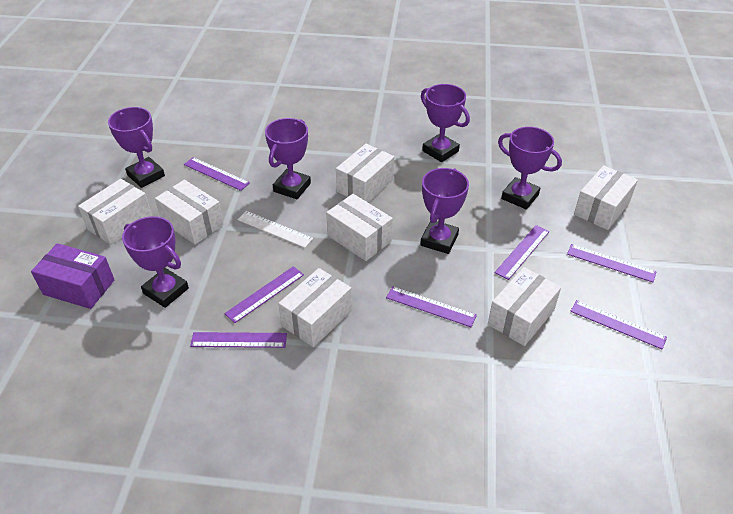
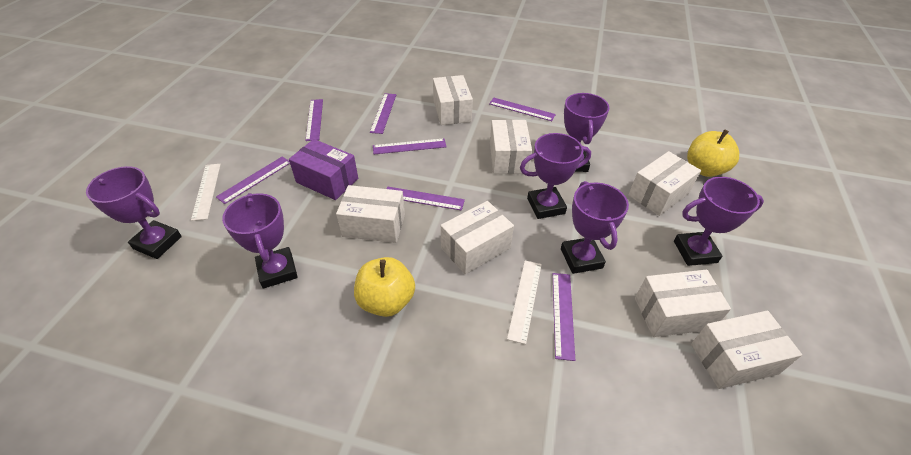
white ruler: 1 -> 2
yellow apple: 0 -> 2

